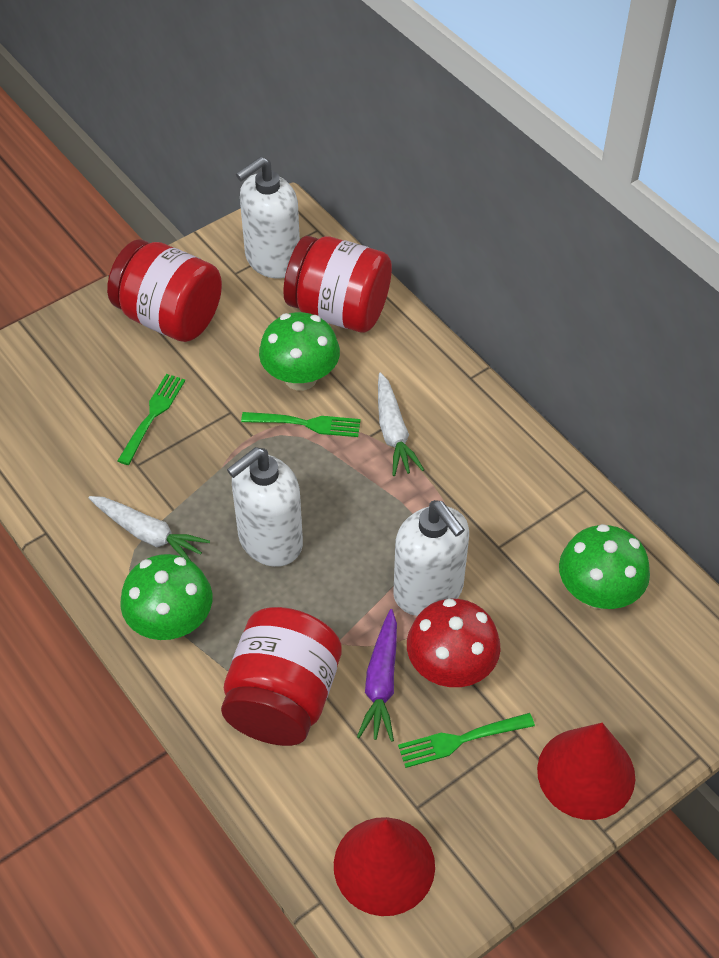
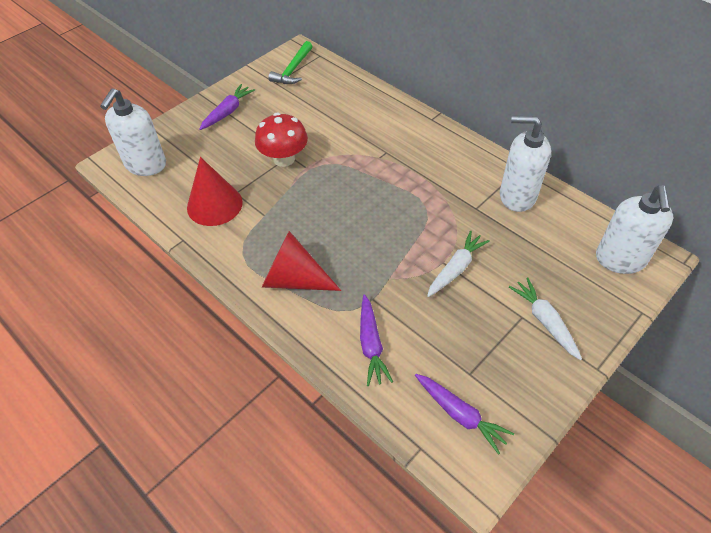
green fork: 3 -> 0
green hammer: 0 -> 1
green mushroom: 3 -> 0
purple carrot: 1 -> 3
red jar: 3 -> 0

